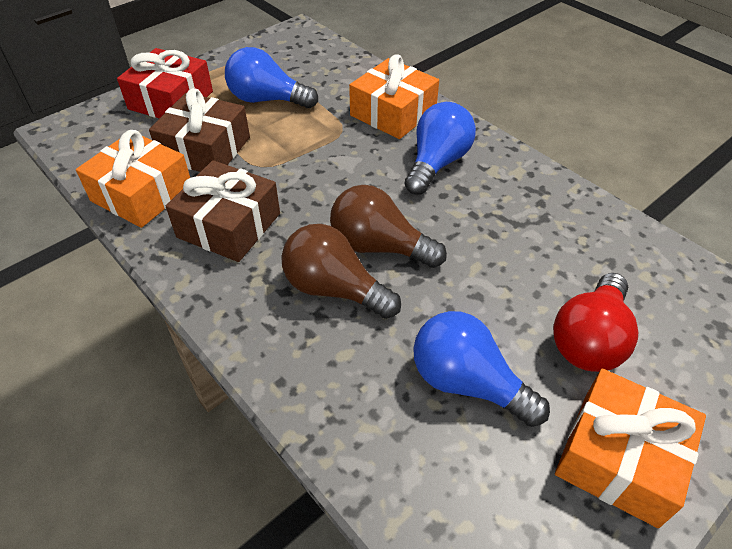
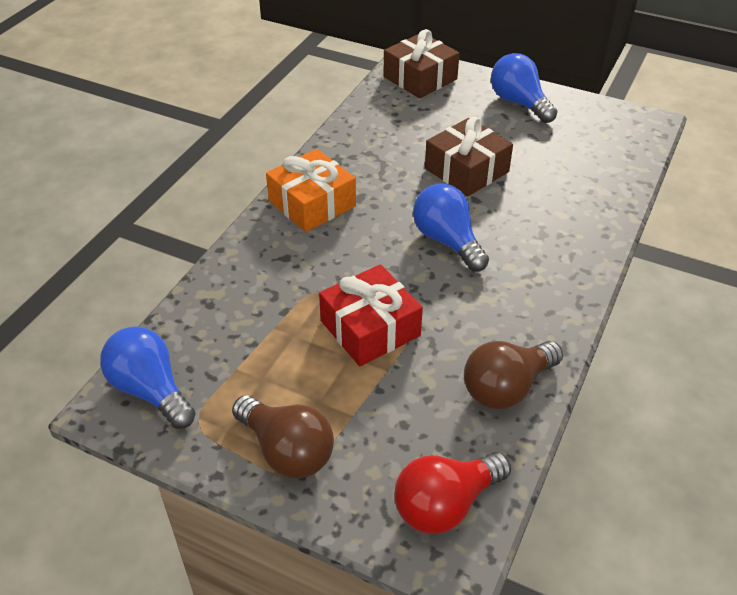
orange gift: 3 -> 1

